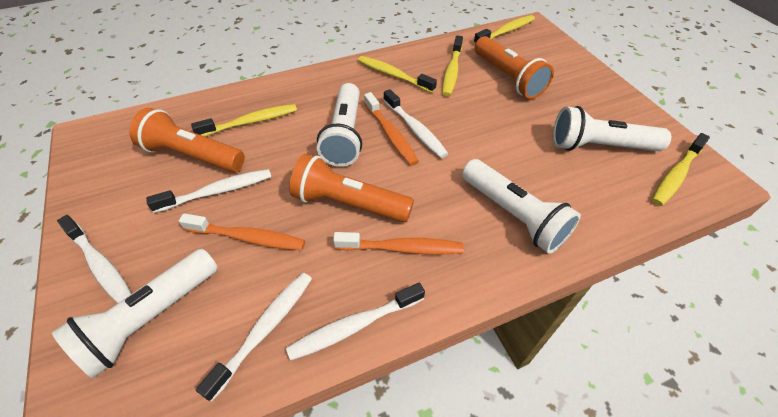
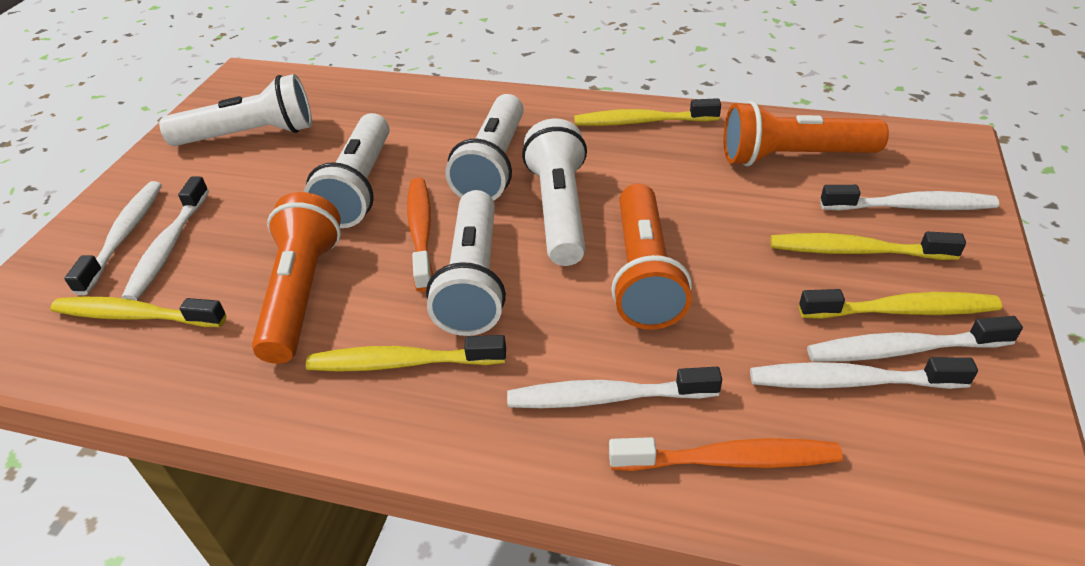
orange toothbrush: 3 -> 2
white flashlight: 4 -> 5
white toothbrush: 5 -> 6

